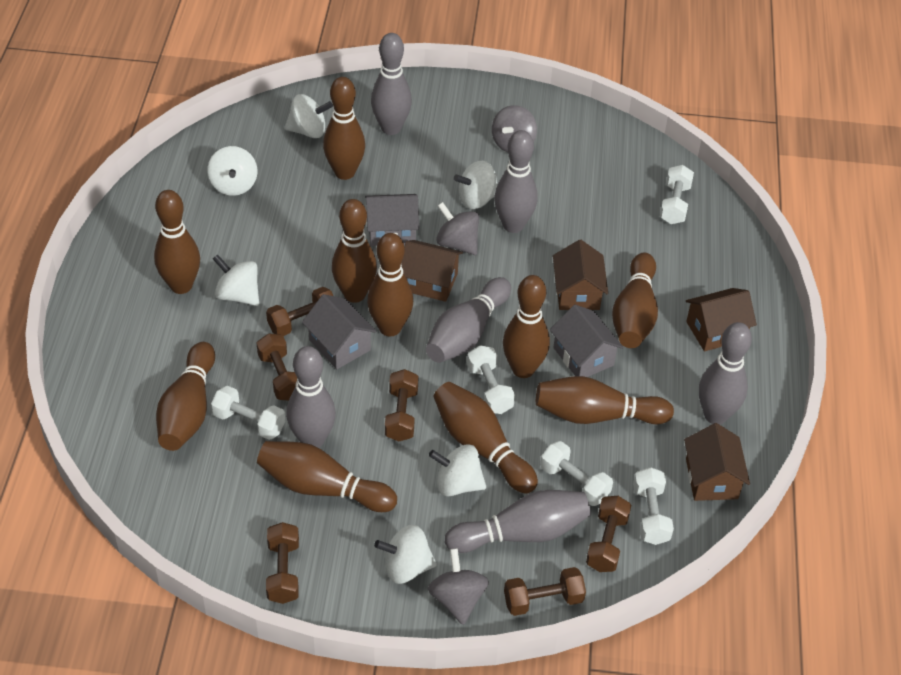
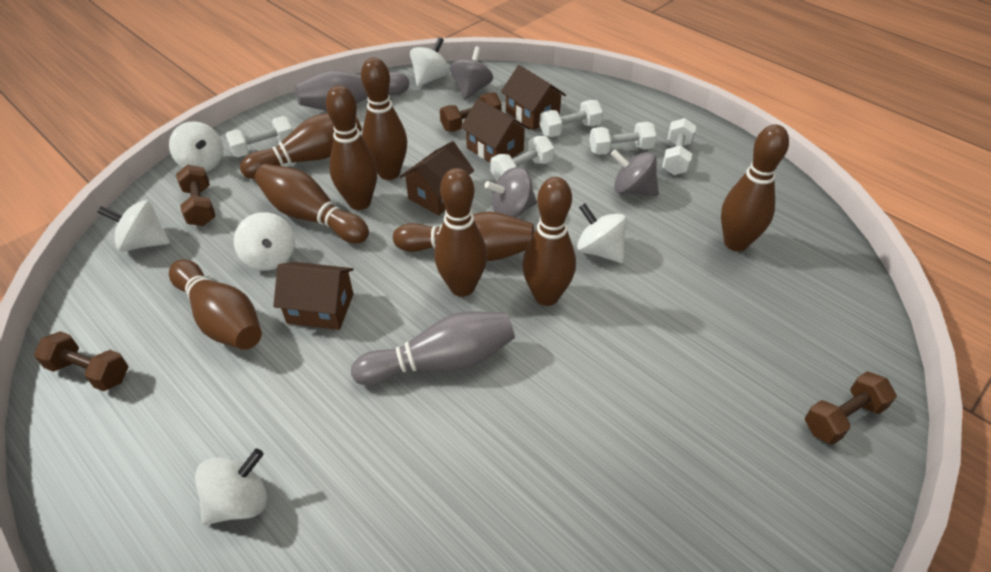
brown bowling pin: 10 -> 9
brown dumbbell: 6 -> 4
grey bowling pin: 6 -> 2
grey house: 3 -> 0

